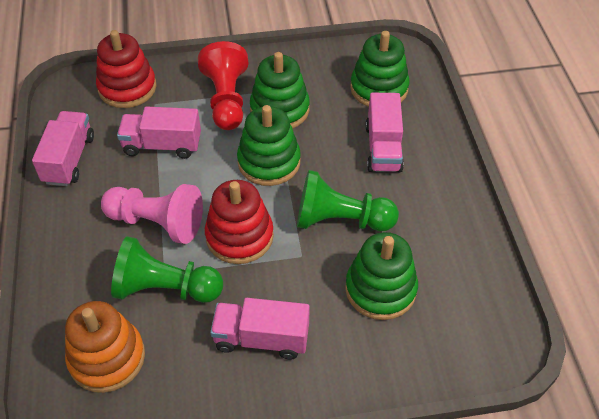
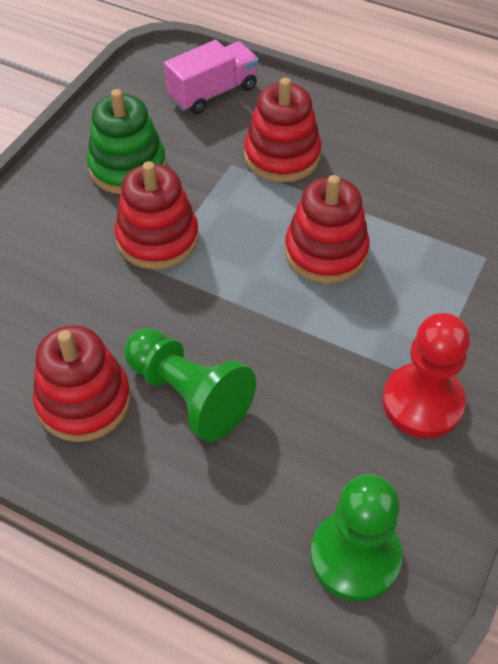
green stacking toy: 4 -> 1
orange stacking toy: 1 -> 0
pink pawn: 1 -> 0
pink truck: 4 -> 1
red stacking toy: 2 -> 4

